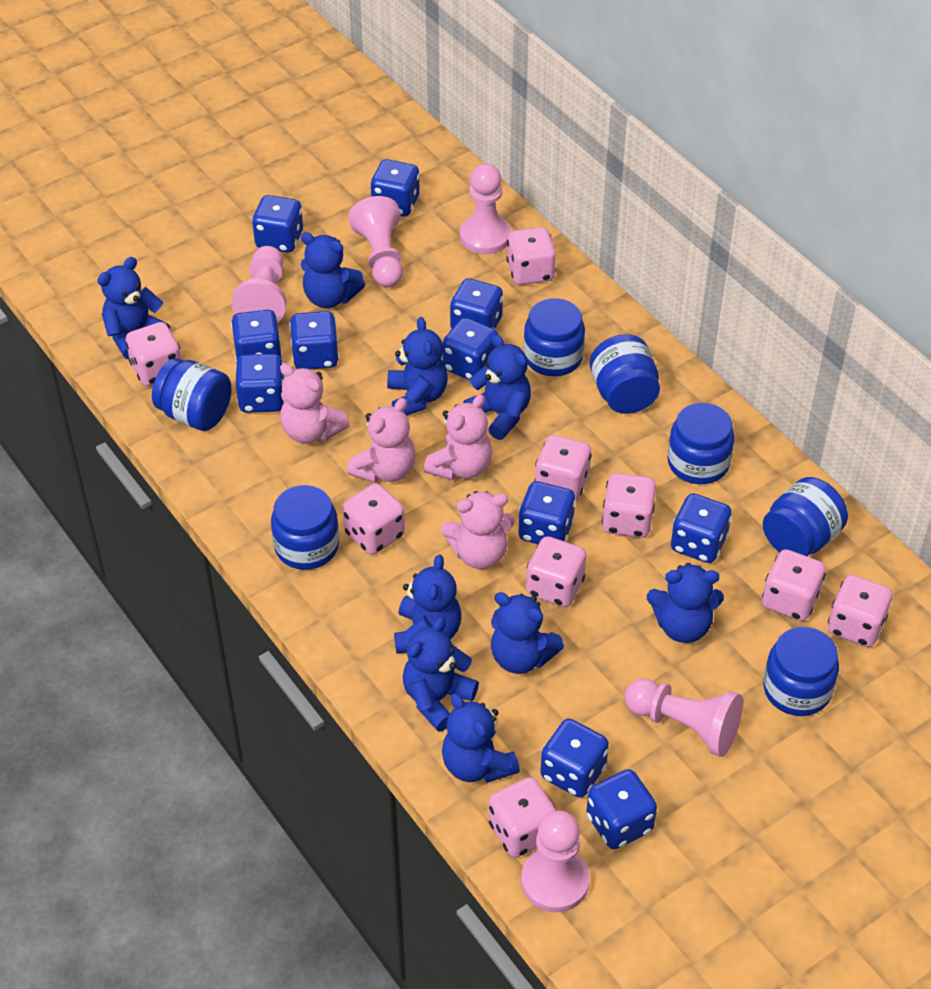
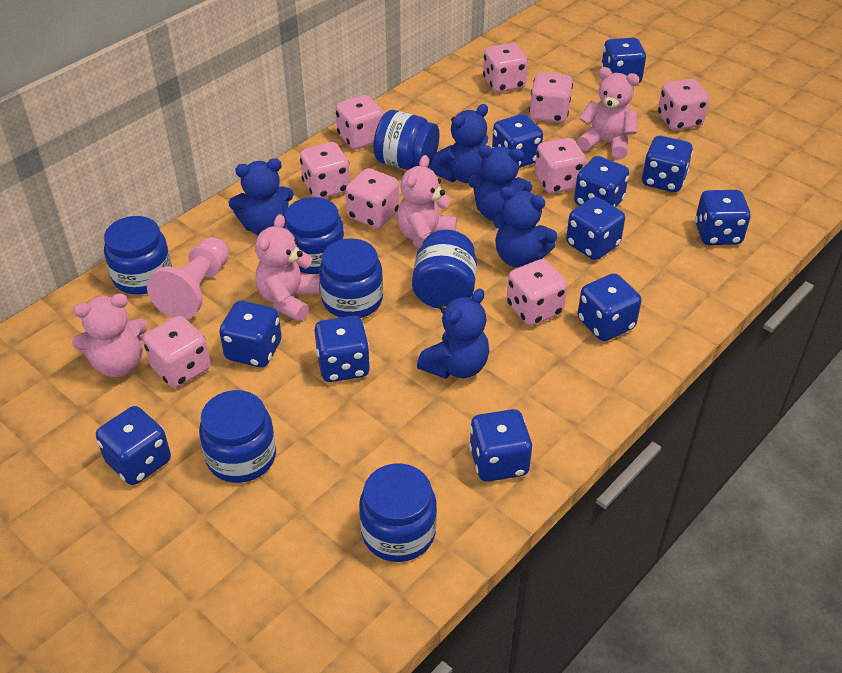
blue teddy bear: 9 -> 5
pink pawn: 5 -> 1

